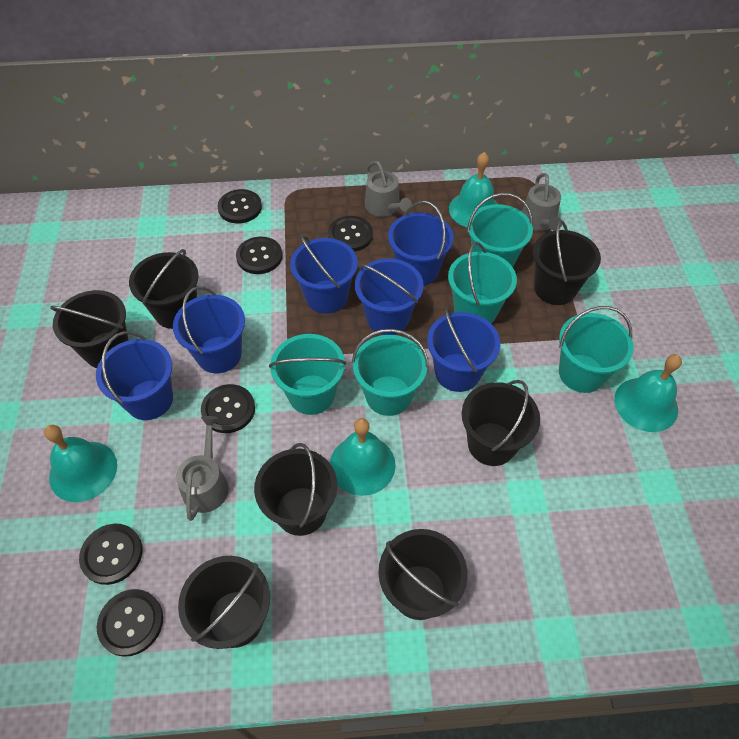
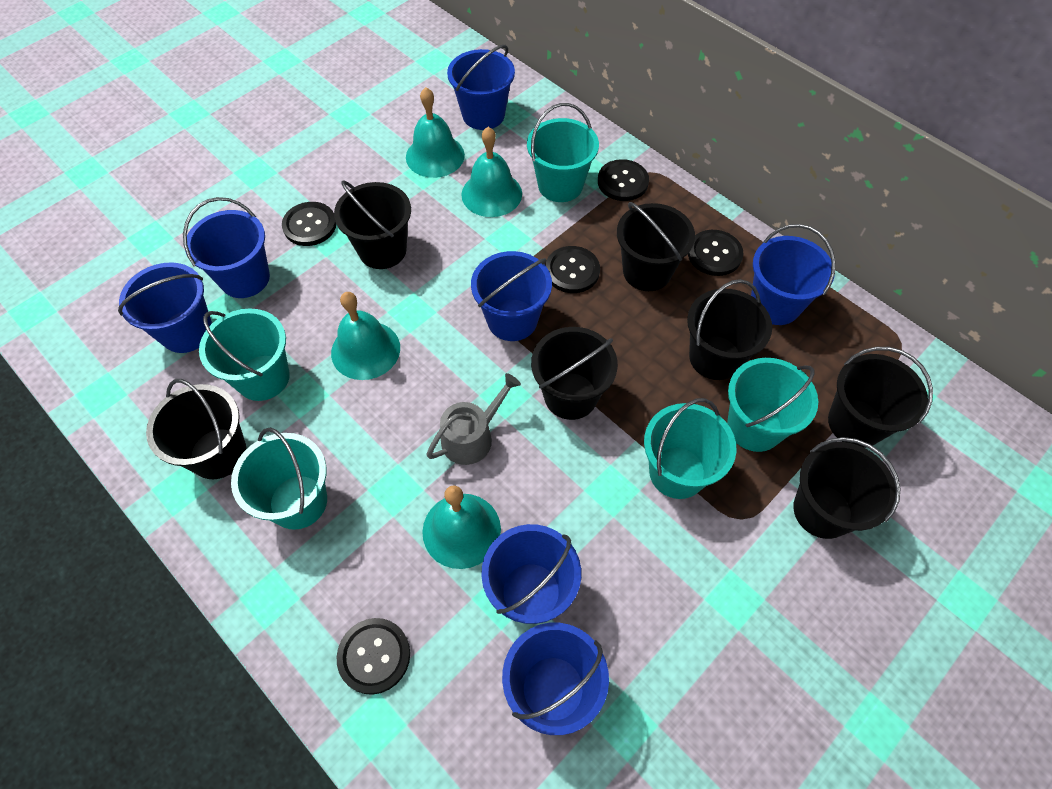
black button: 6 -> 5
blue bucket: 6 -> 7
grey watering can: 3 -> 1

